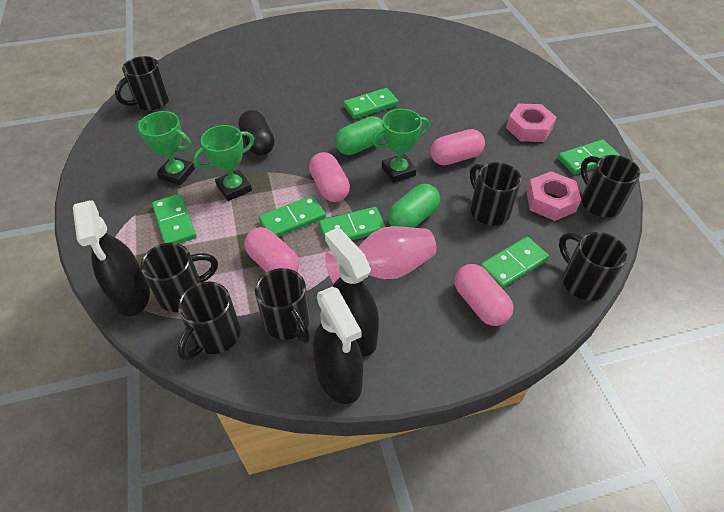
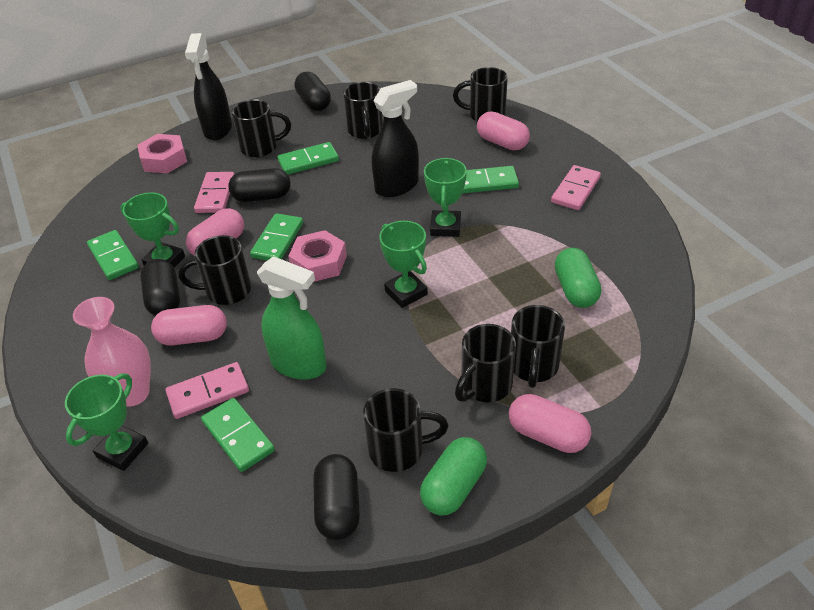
black capsule: 1 -> 4
black spray bottle: 3 -> 2
green domino: 6 -> 5
green spray bottle: 0 -> 1
green trophy: 3 -> 4
pink domino: 0 -> 3

